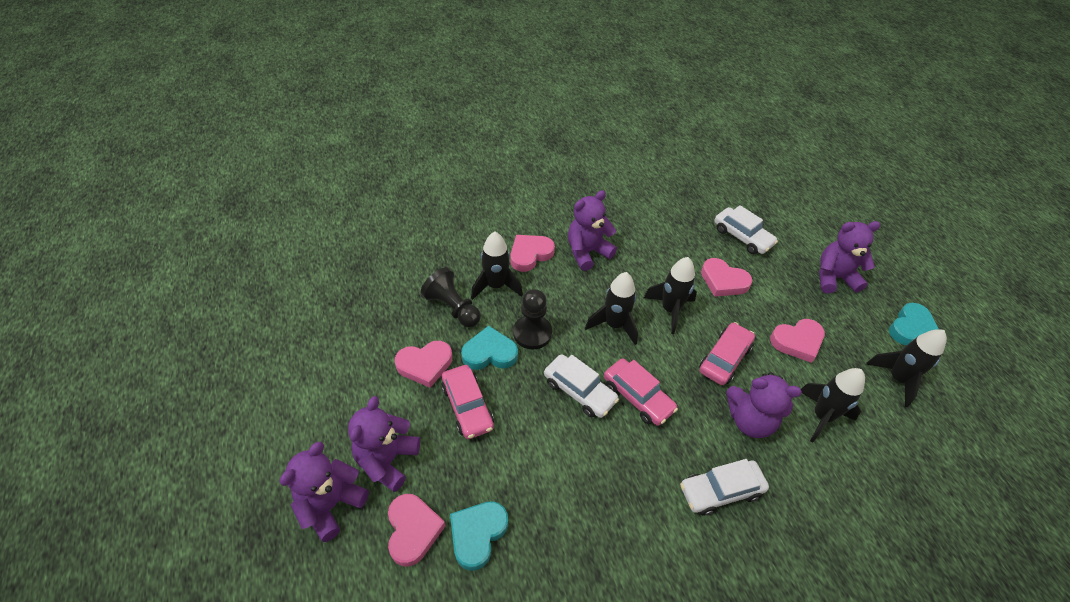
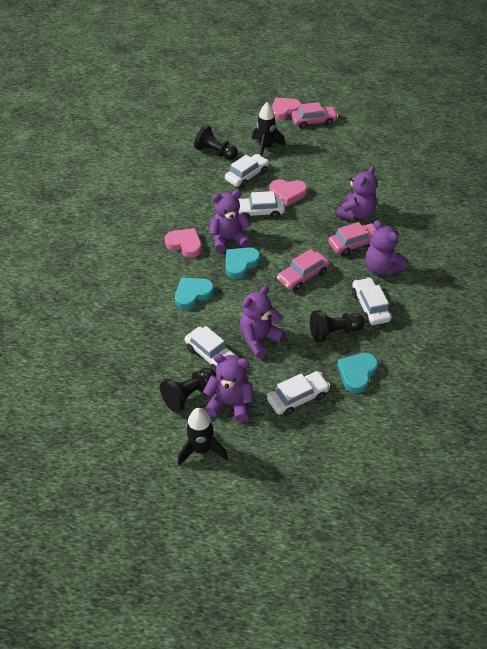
black pawn: 2 -> 3
black rocket: 5 -> 2
pink heart: 5 -> 3
white car: 3 -> 5

